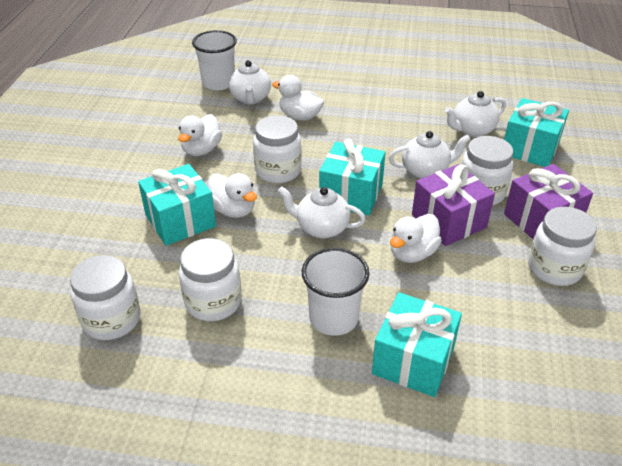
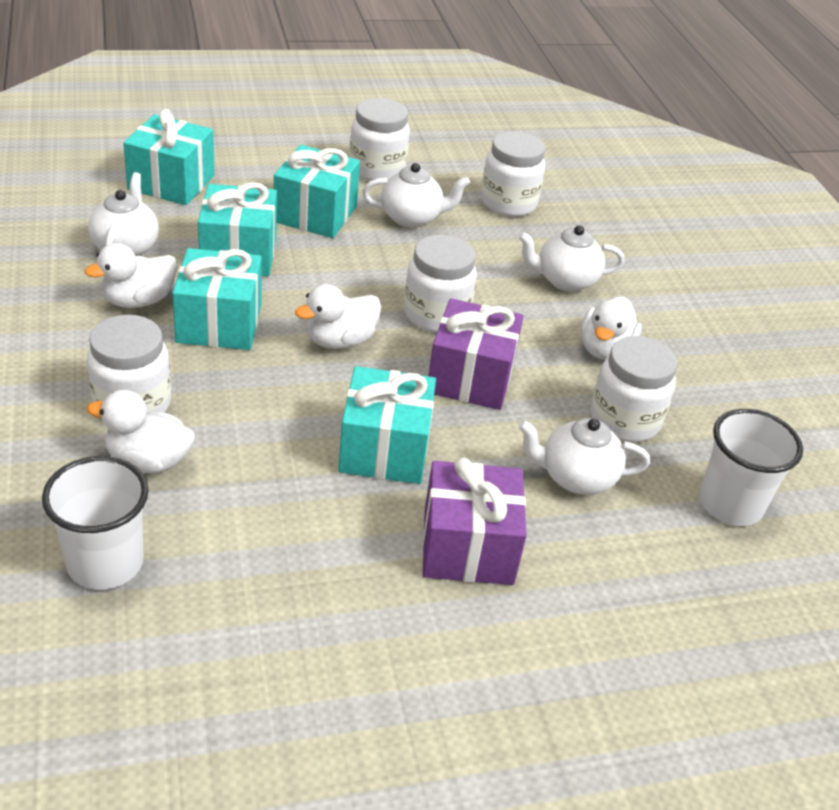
turquoise gift: 4 -> 5

